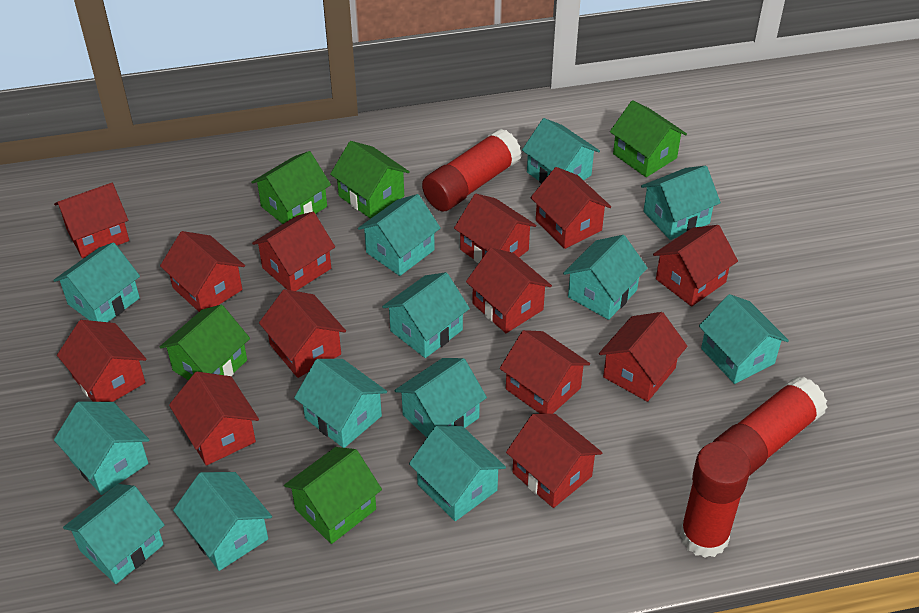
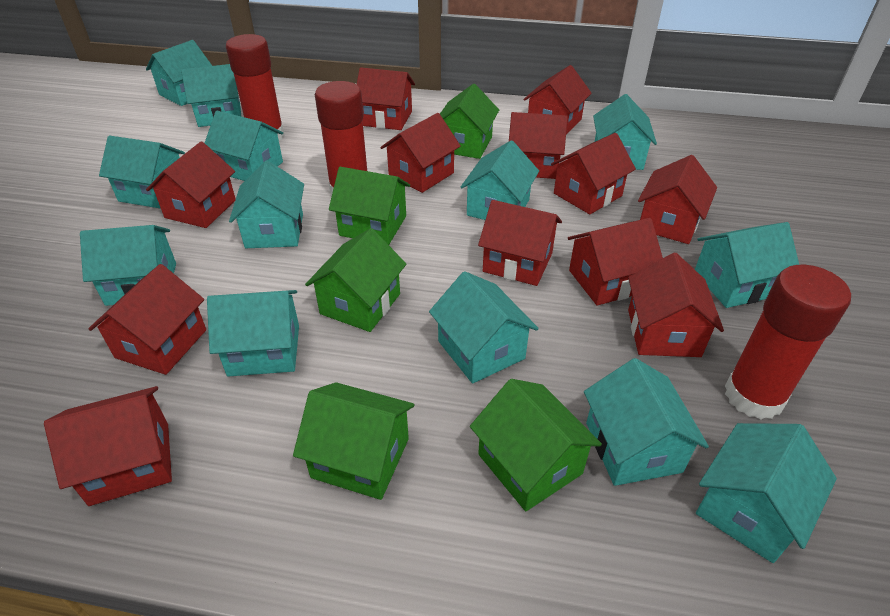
red house: 13 -> 12

